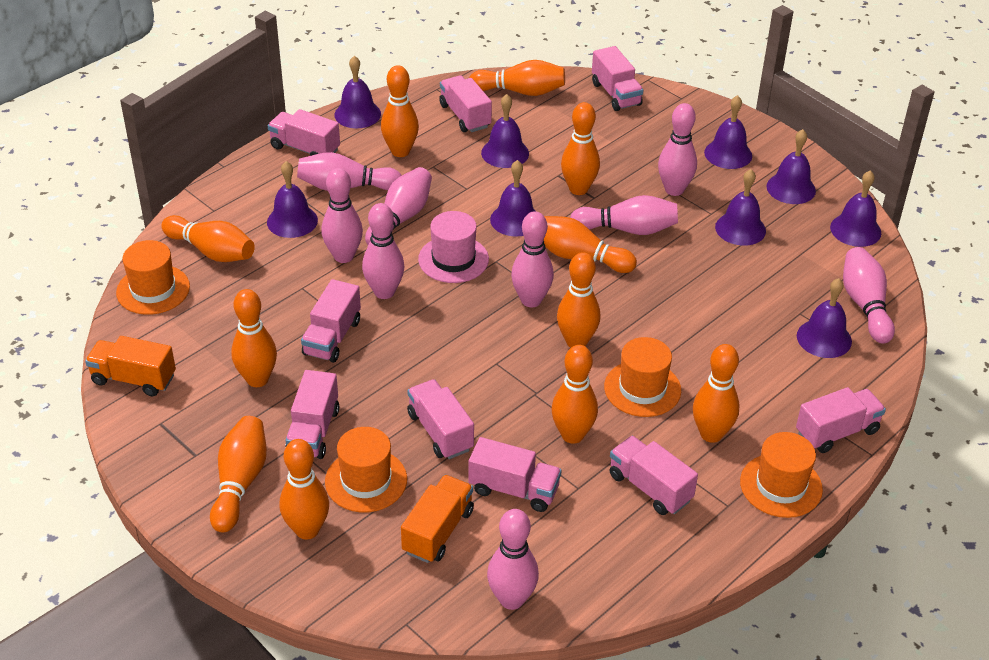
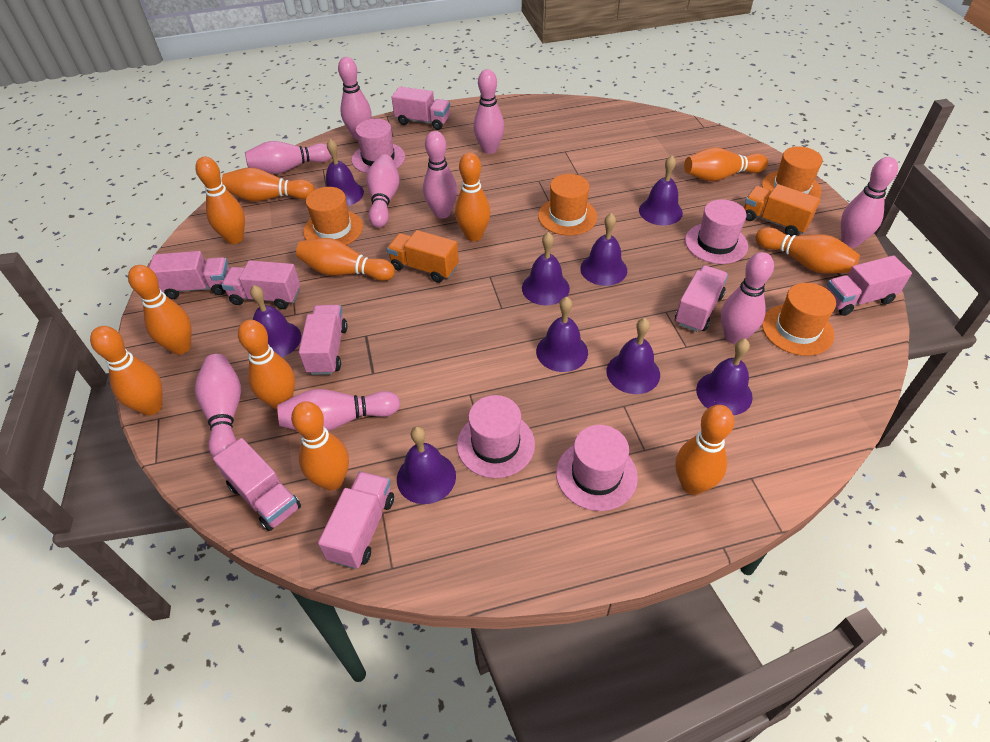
pink hat: 1 -> 4
pink truck: 9 -> 8

